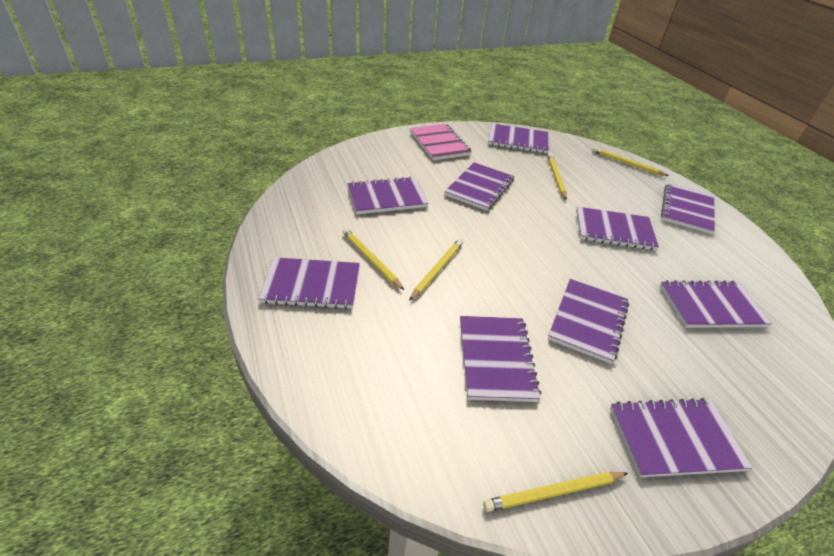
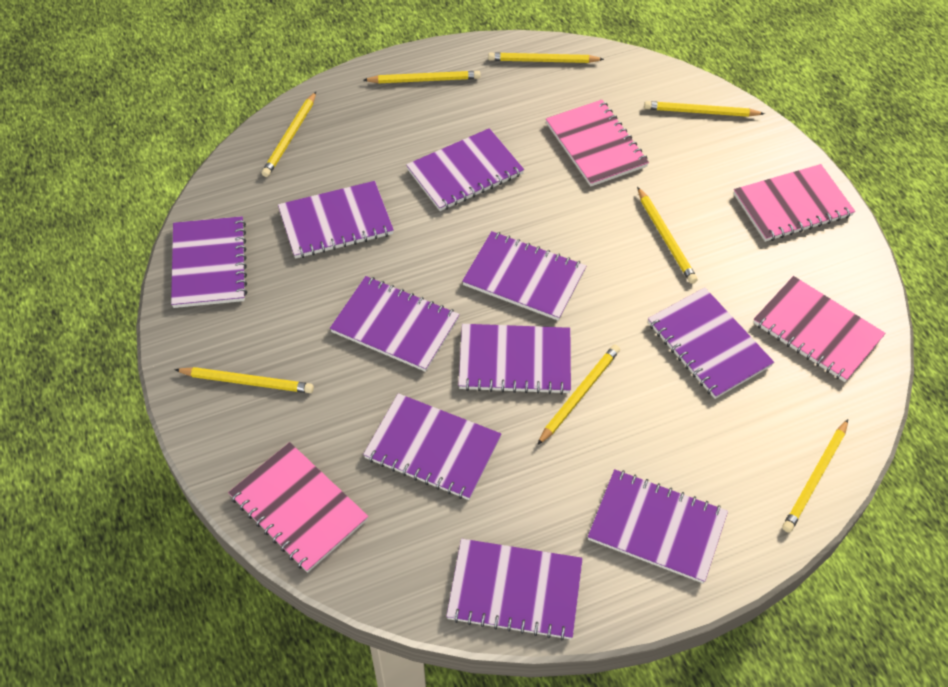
pink notebook: 1 -> 4
yellow pencil: 5 -> 8

